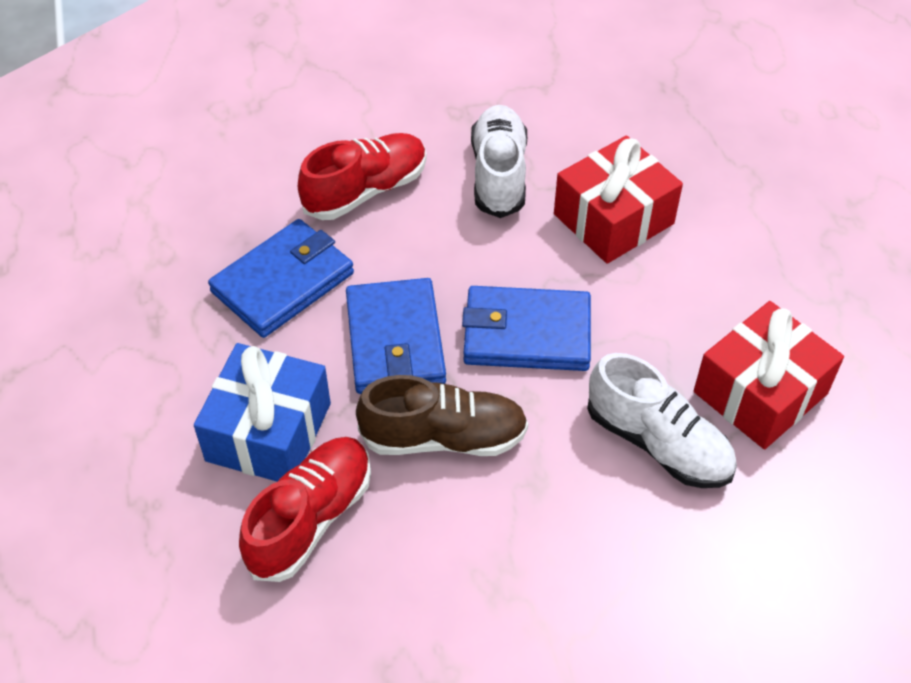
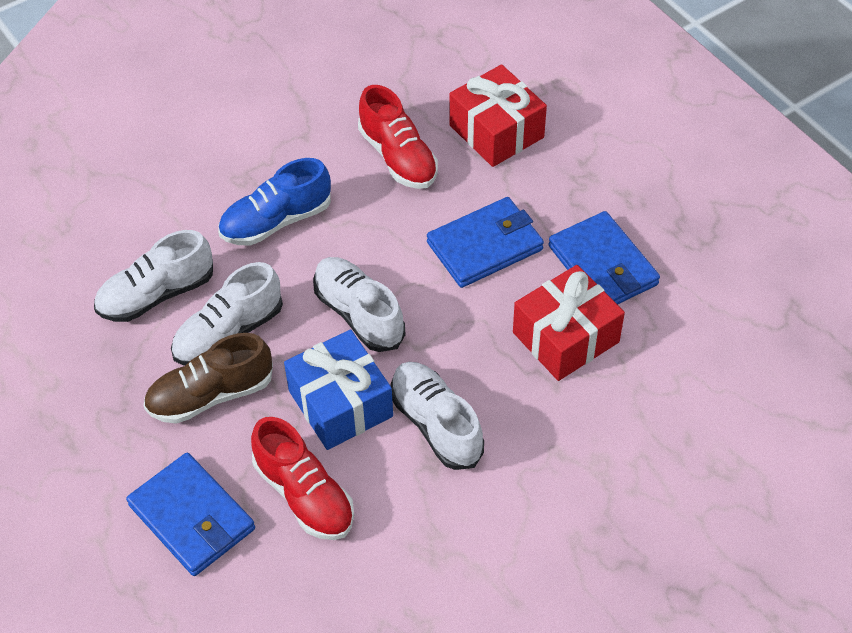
blue shoe: 0 -> 1
white shoe: 2 -> 4

